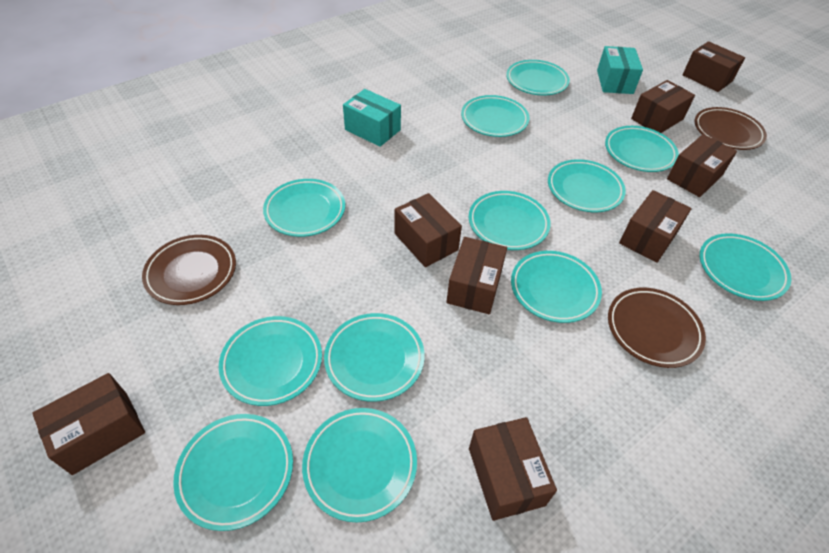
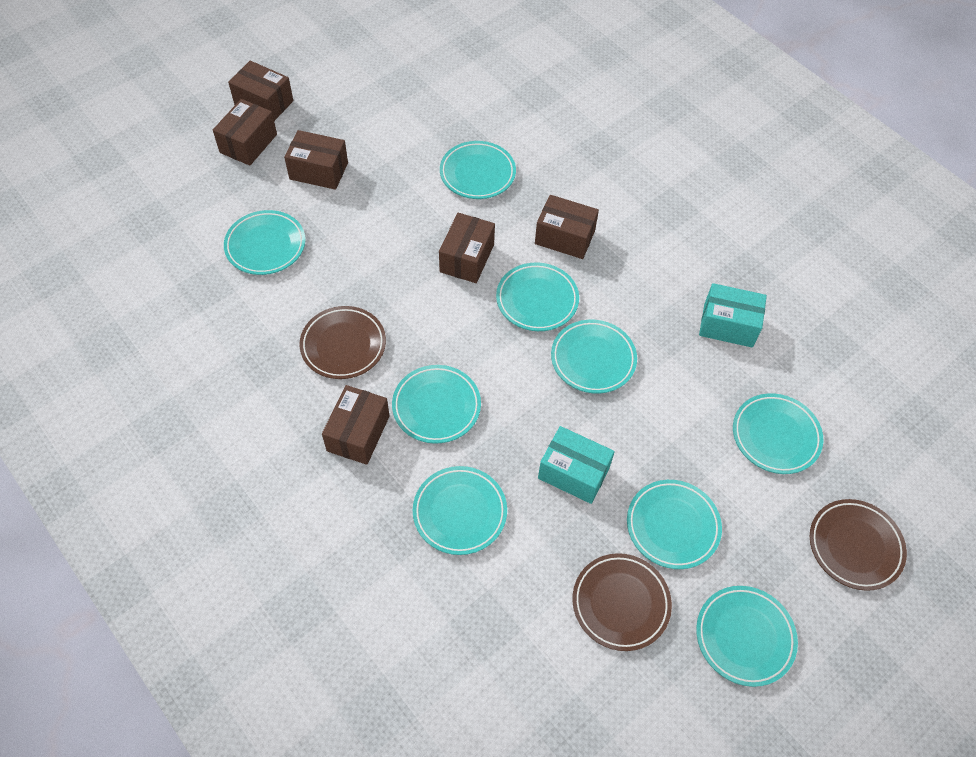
brown box: 8 -> 6
turquoise plate: 12 -> 9

